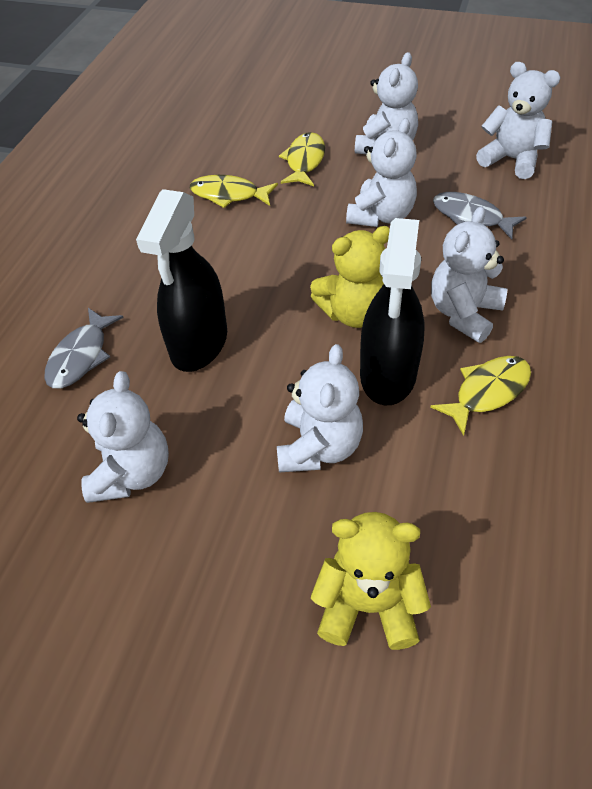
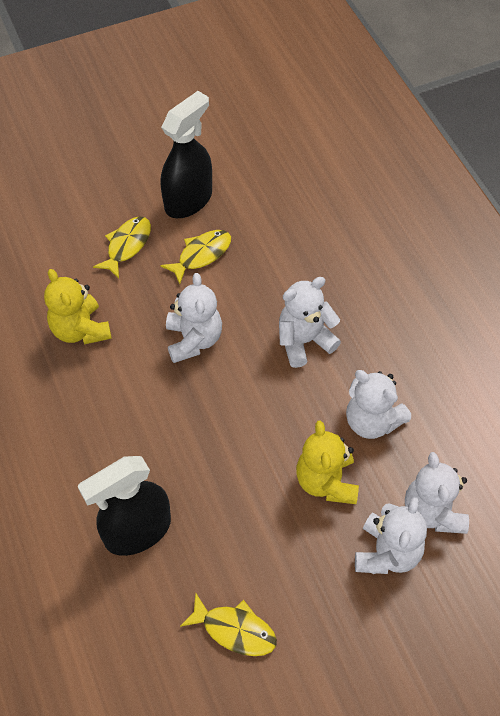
grey fish: 2 -> 0
white teddy bear: 6 -> 5

